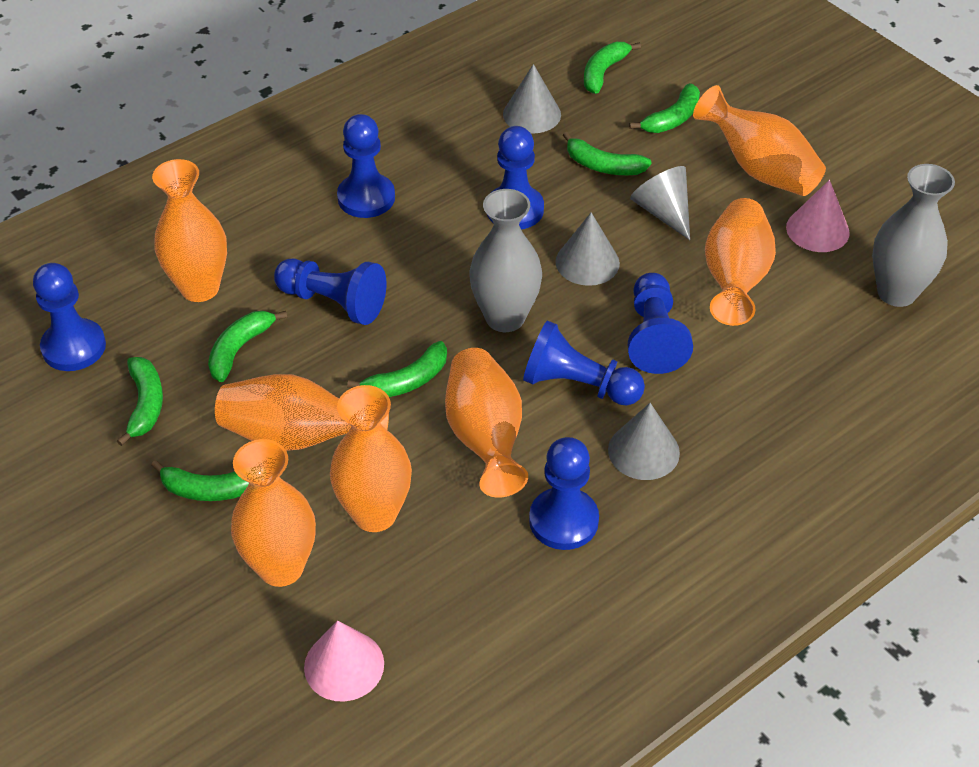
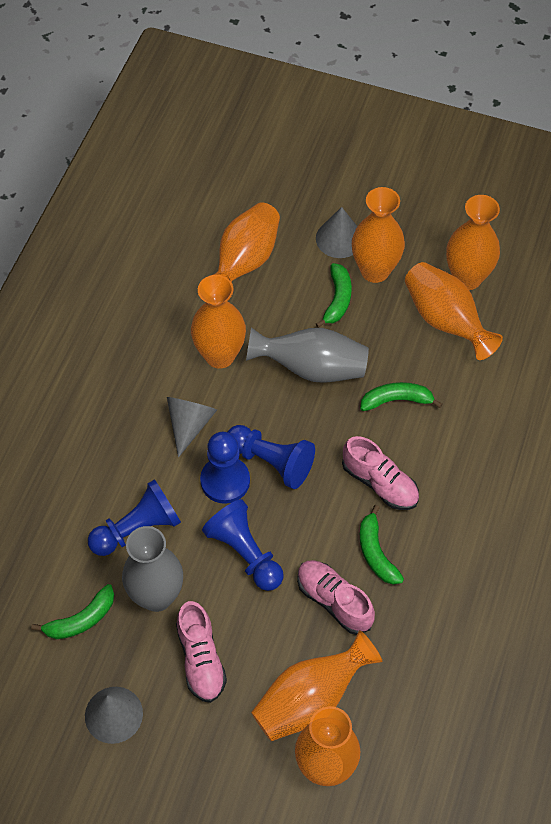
blue pawn: 7 -> 4
green banana: 7 -> 4
grey cone: 4 -> 3
pink cone: 2 -> 0
pink shoe: 0 -> 3

